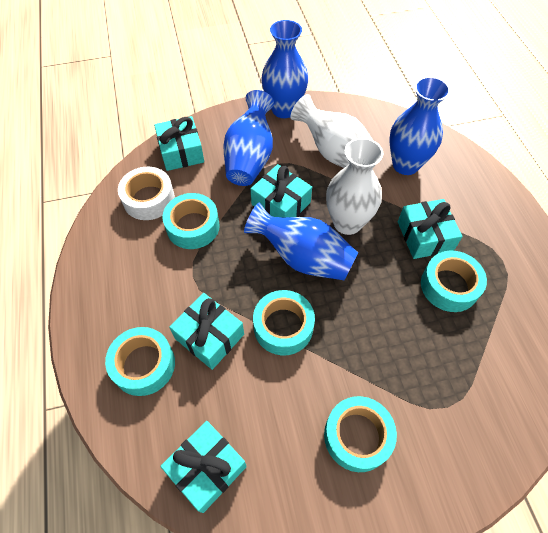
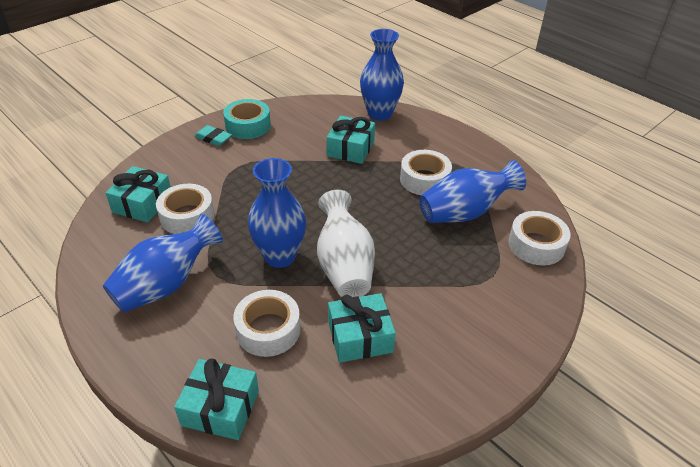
turquoise eraser: 0 -> 1
turquoise gift: 5 -> 4
turquoise tape: 5 -> 1
white tape: 1 -> 4
white vase: 2 -> 1

